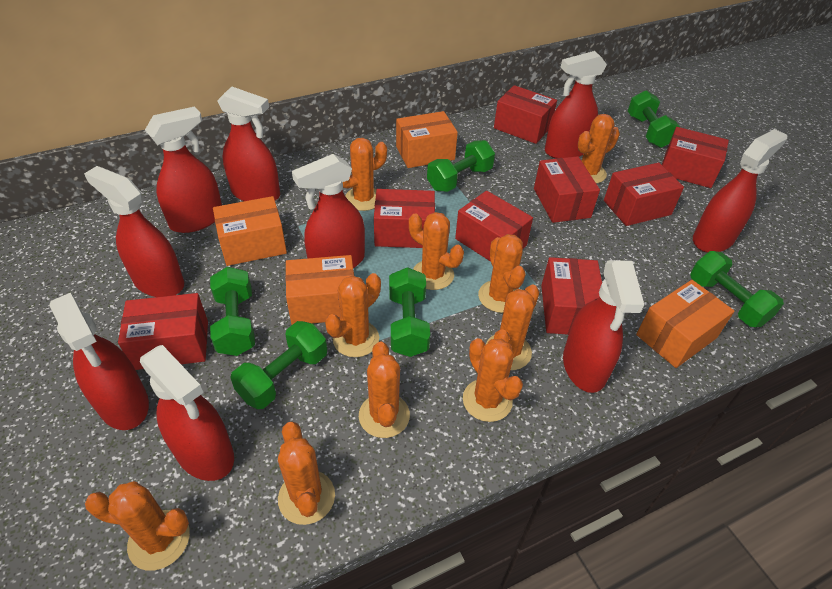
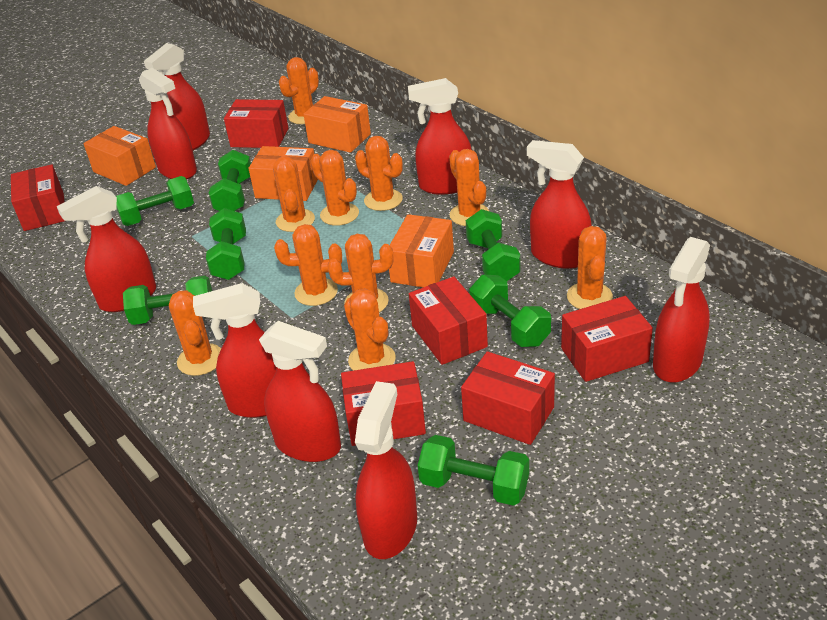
green dumbbell: 6 -> 7
red box: 8 -> 6

